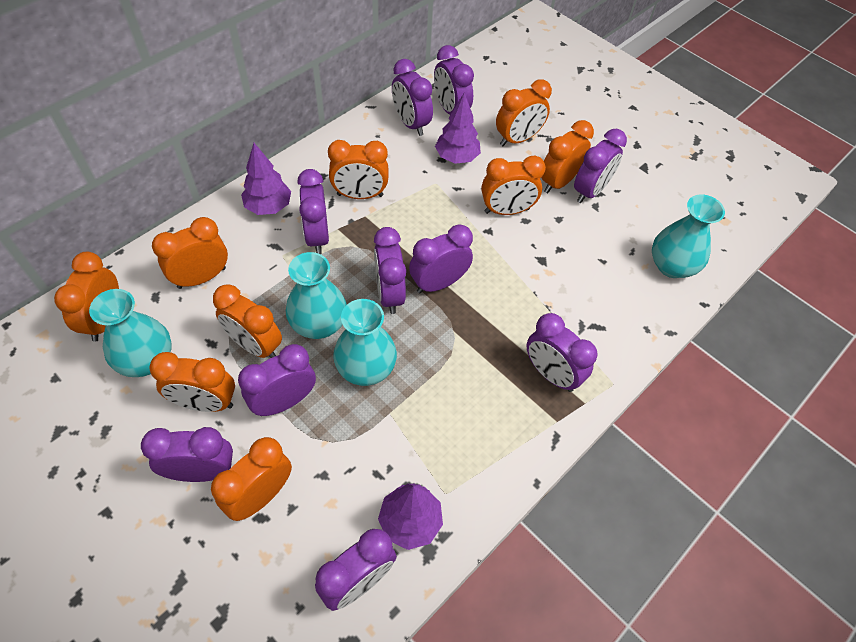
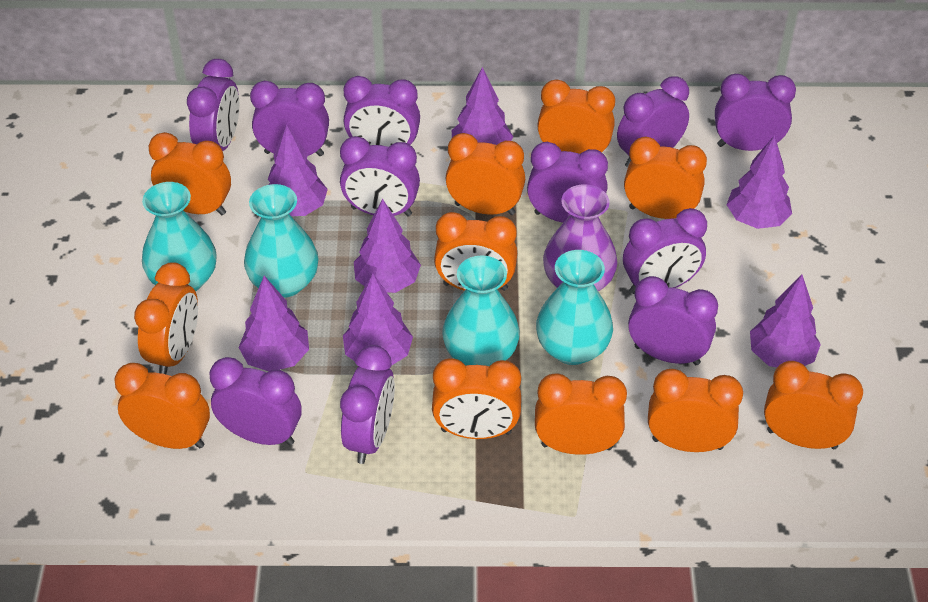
orange clock: 9 -> 11
purple clock: 10 -> 11
purple tree: 3 -> 7
purple vase: 0 -> 1

